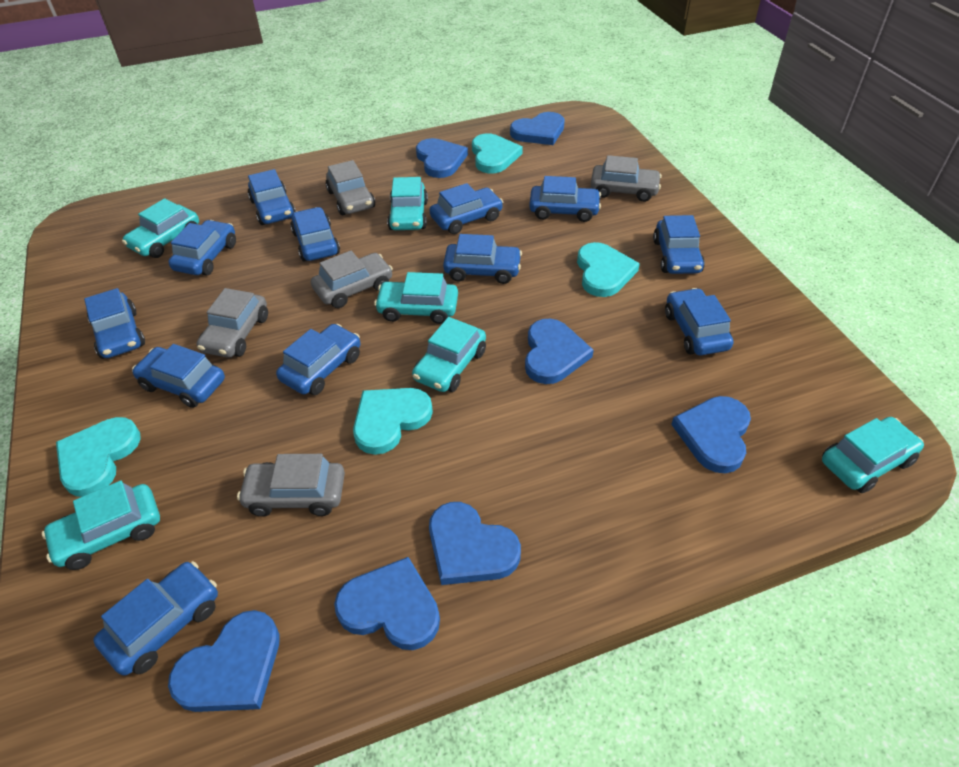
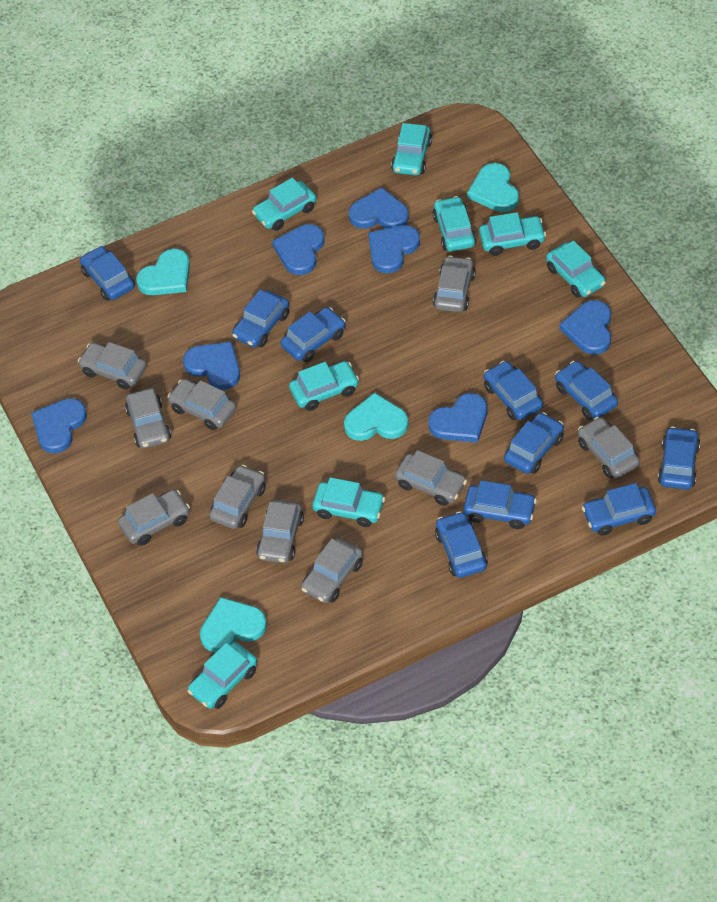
blue car: 12 -> 10
grey car: 5 -> 10
turquoise car: 6 -> 8

